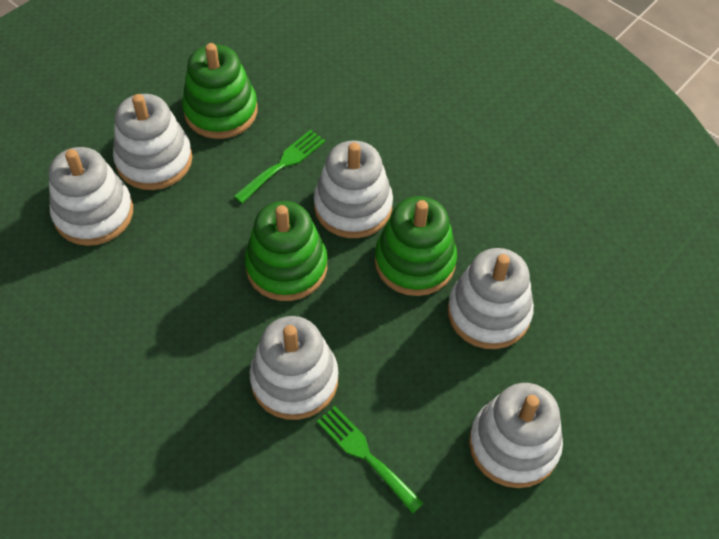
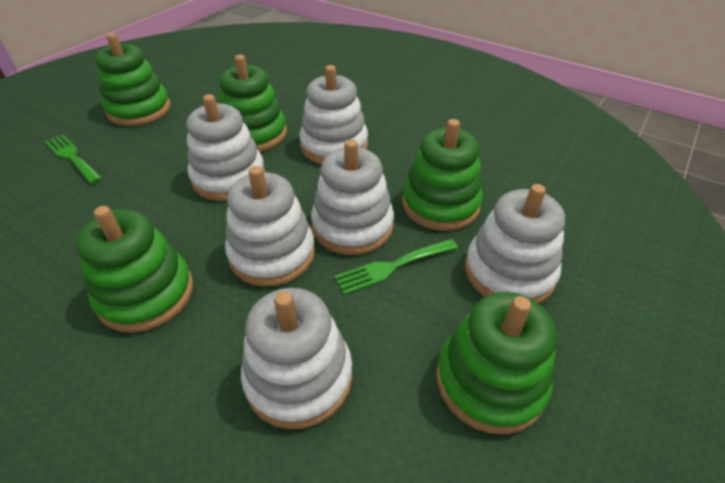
green stacking toy: 3 -> 5

